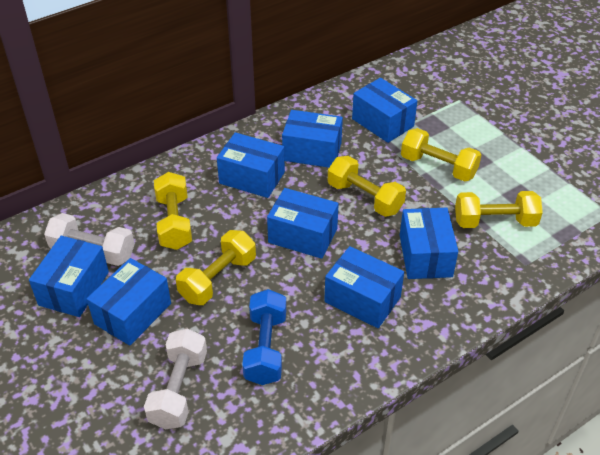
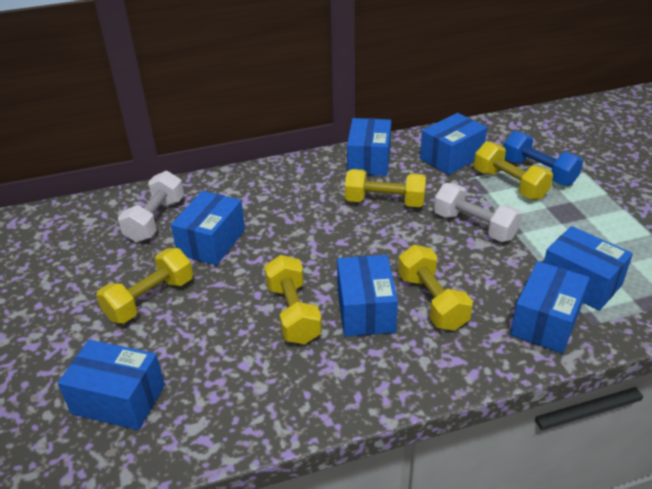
blue box: 8 -> 7

